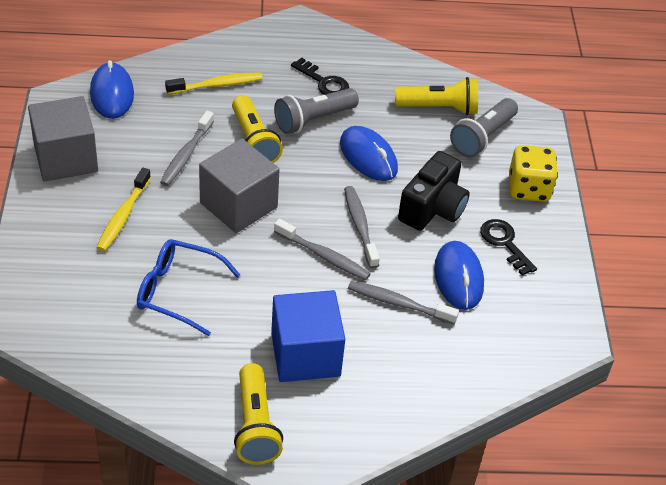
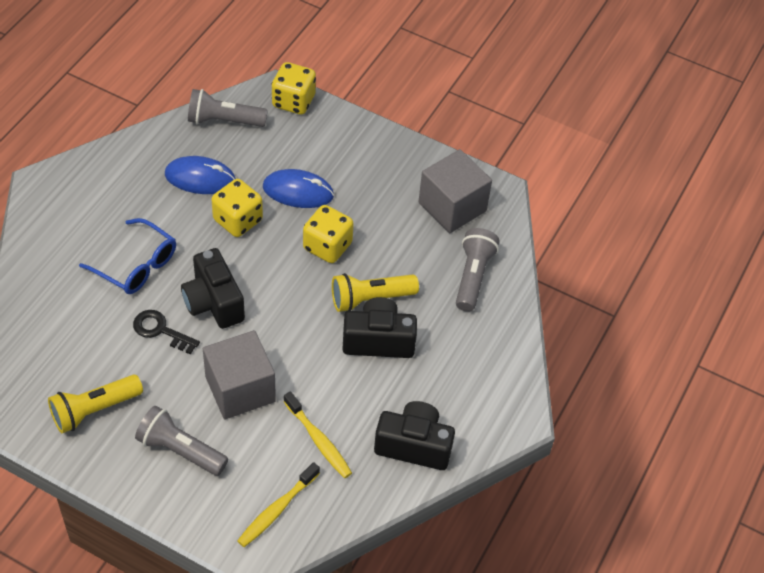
black camera: 1 -> 3
black key: 2 -> 1
blue cube: 1 -> 0
blue mouse: 3 -> 2
grey flashlight: 2 -> 3
grey toothbrush: 4 -> 0
yellow dice: 1 -> 3
yellow flashlight: 3 -> 2

